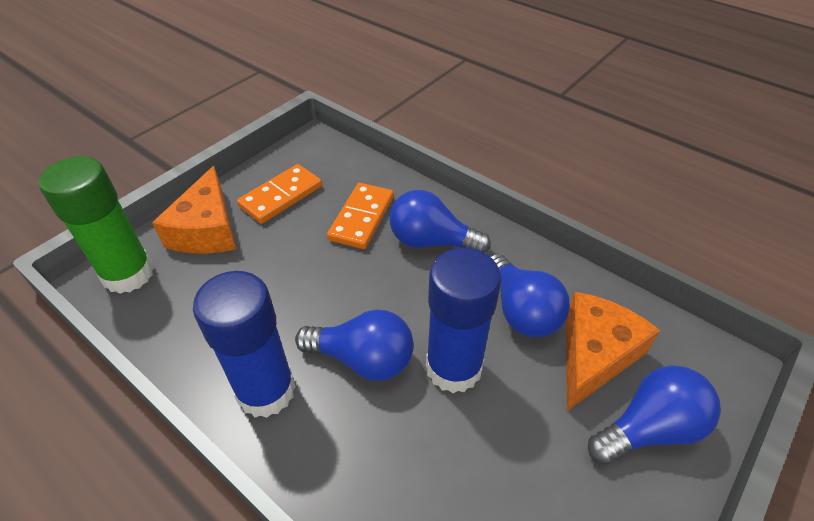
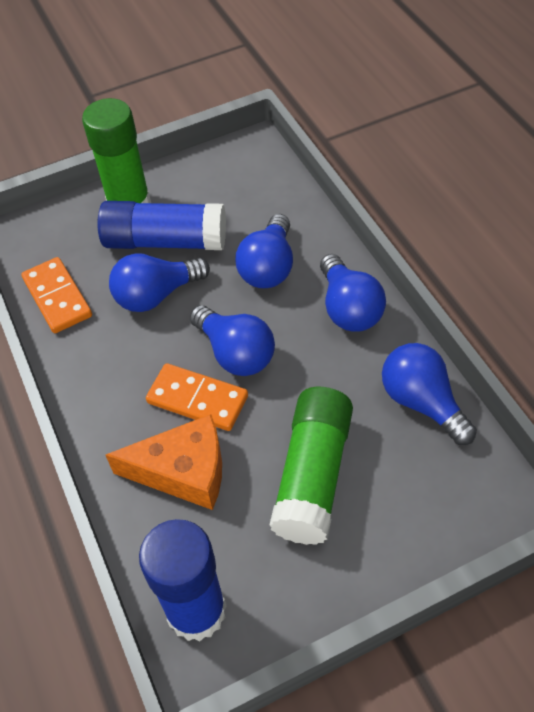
blue light bulb: 4 -> 5
green glue stick: 1 -> 2
orange cheese: 2 -> 1

